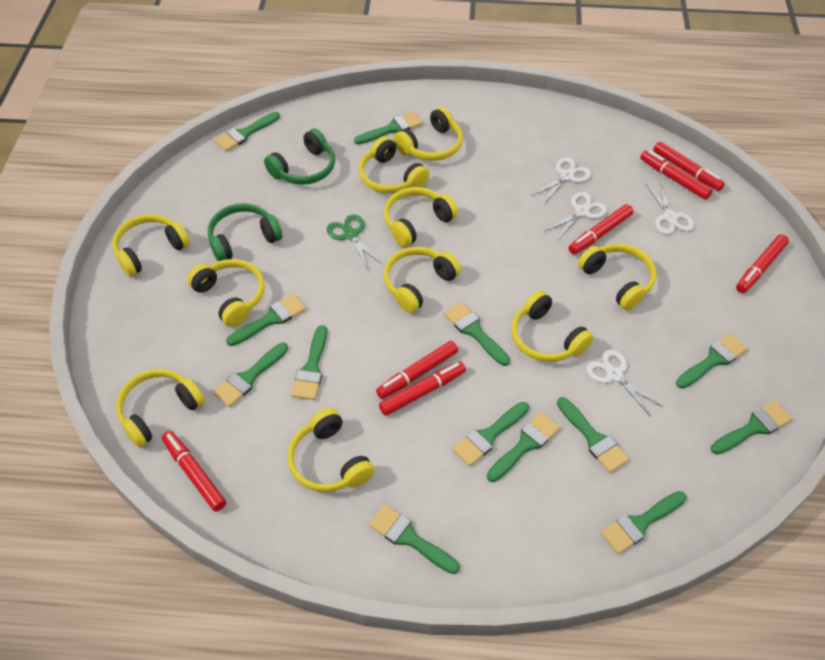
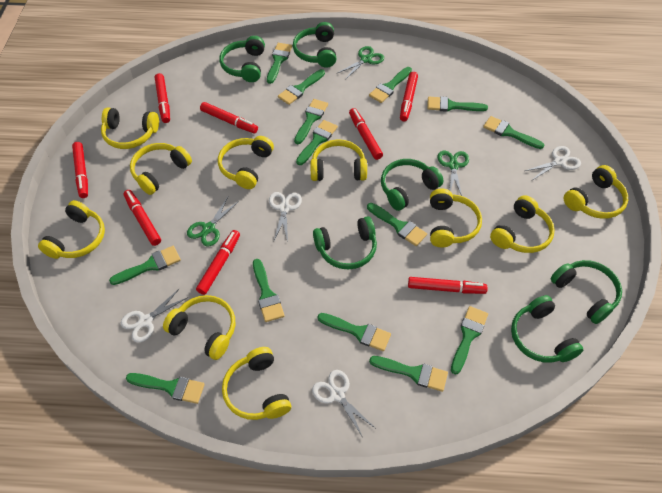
green brush: 13 -> 14
green headphones: 2 -> 6
green scissors: 1 -> 3
red marker: 7 -> 8

